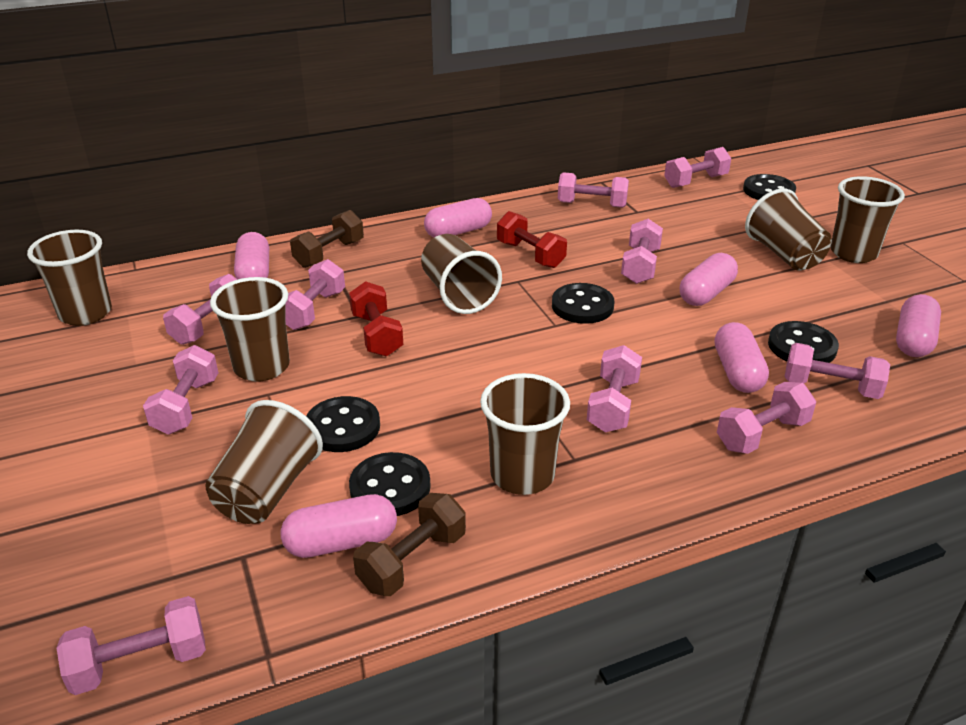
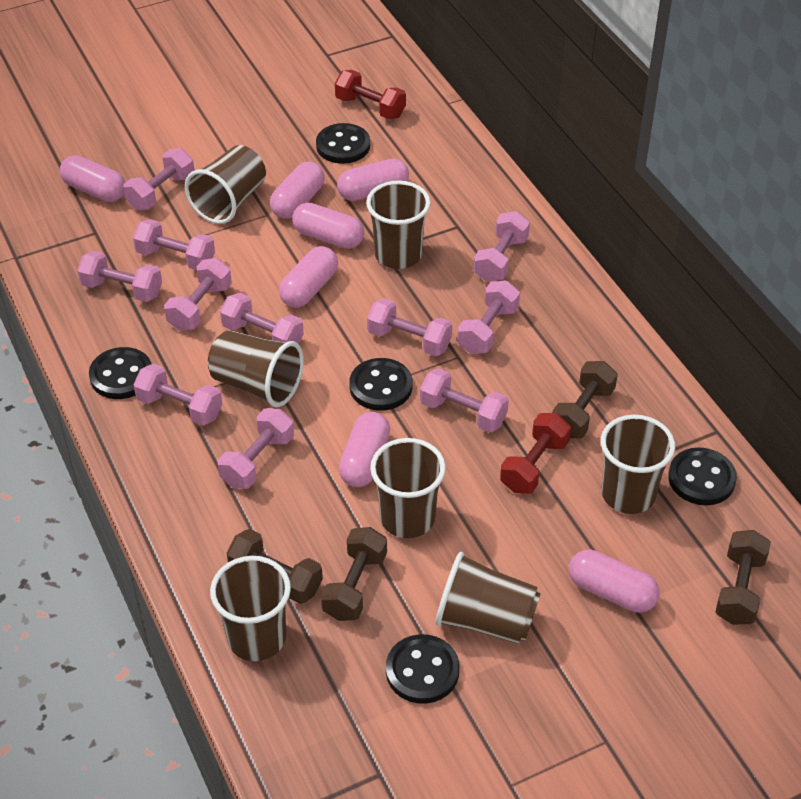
brown dumbbell: 2 -> 4
pink capsule: 6 -> 7
pink dumbbell: 10 -> 11

